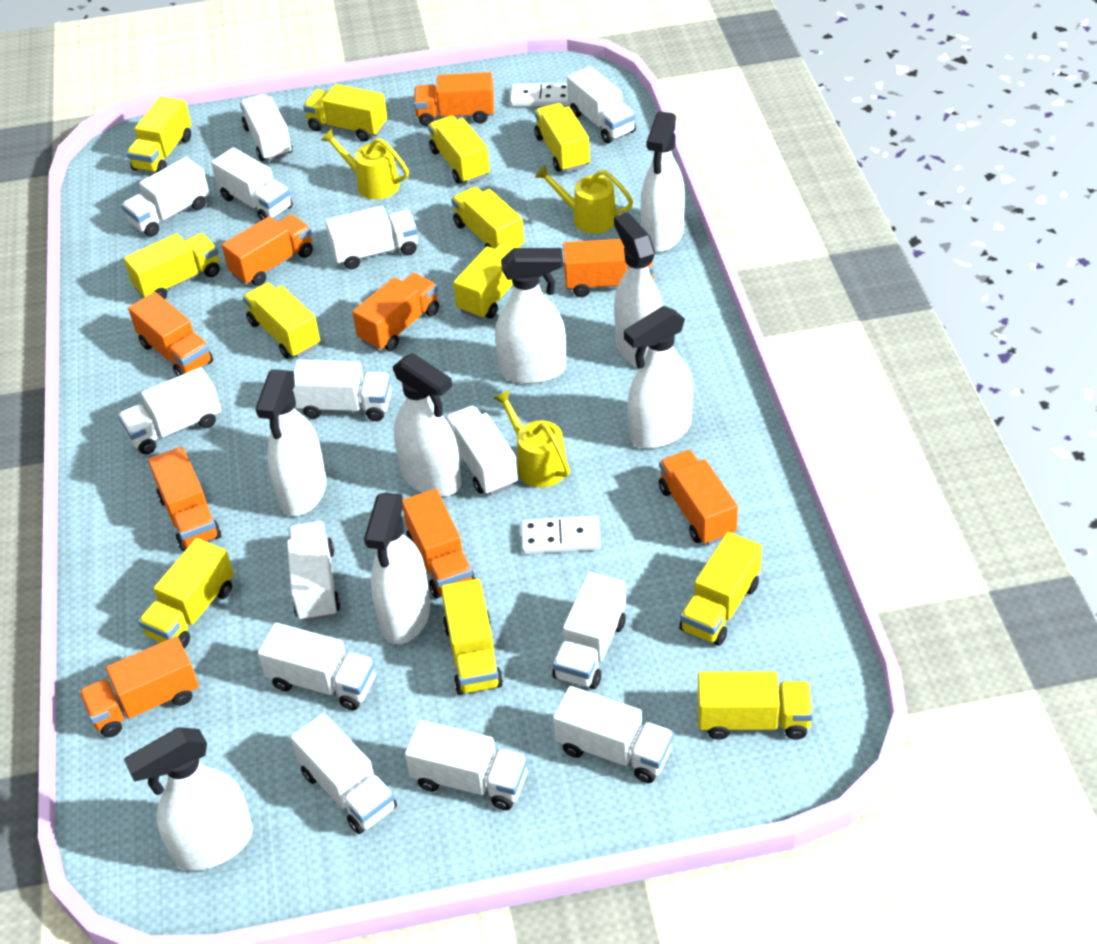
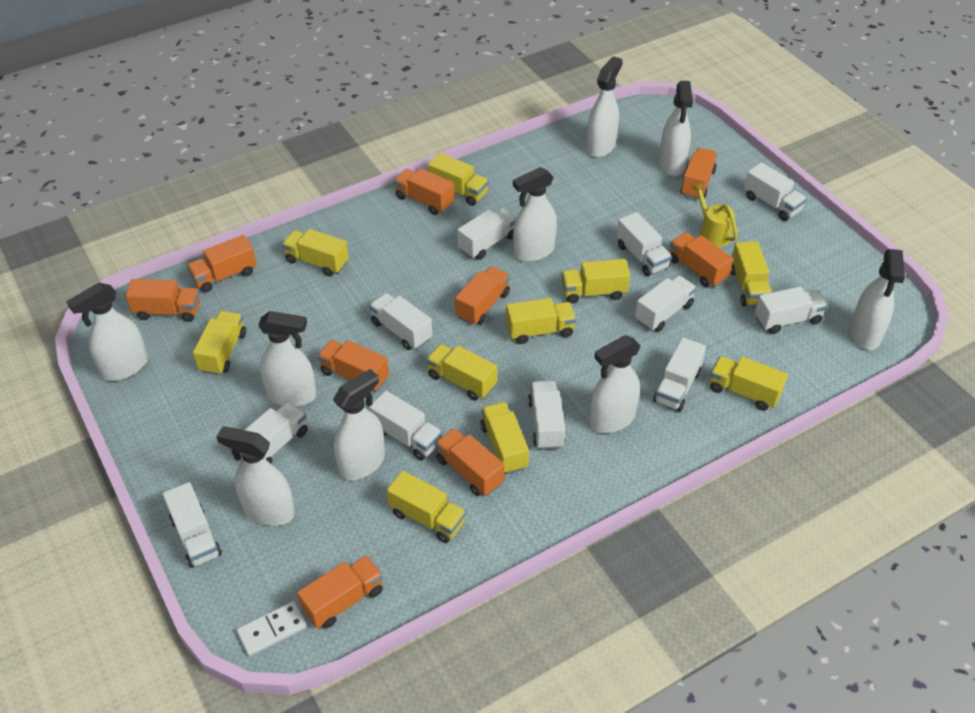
white domino: 2 -> 1
white spray bottle: 8 -> 9
white truck: 14 -> 11
yellow truck: 12 -> 10
yellow watering can: 3 -> 1

